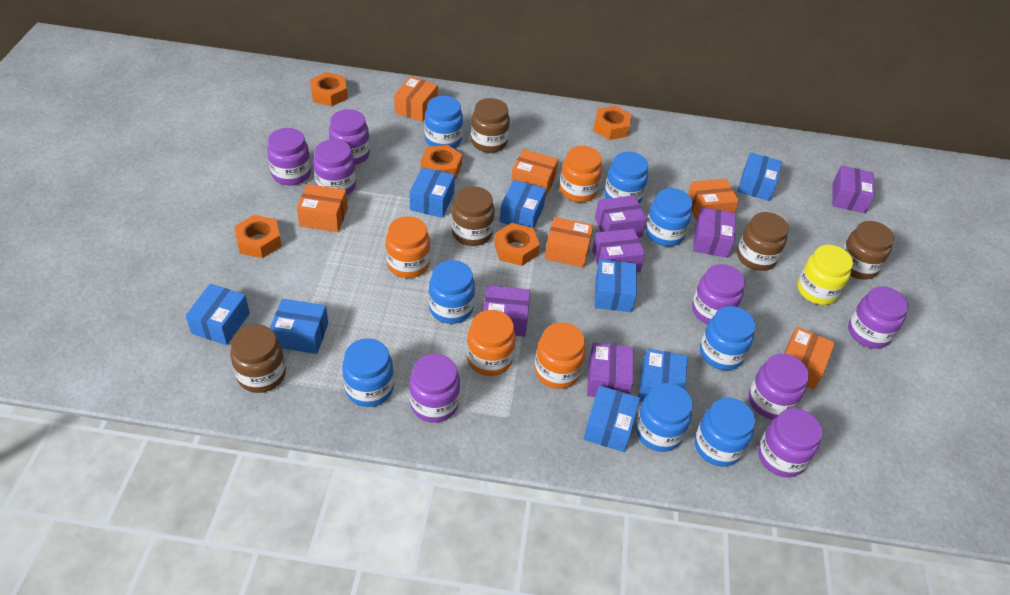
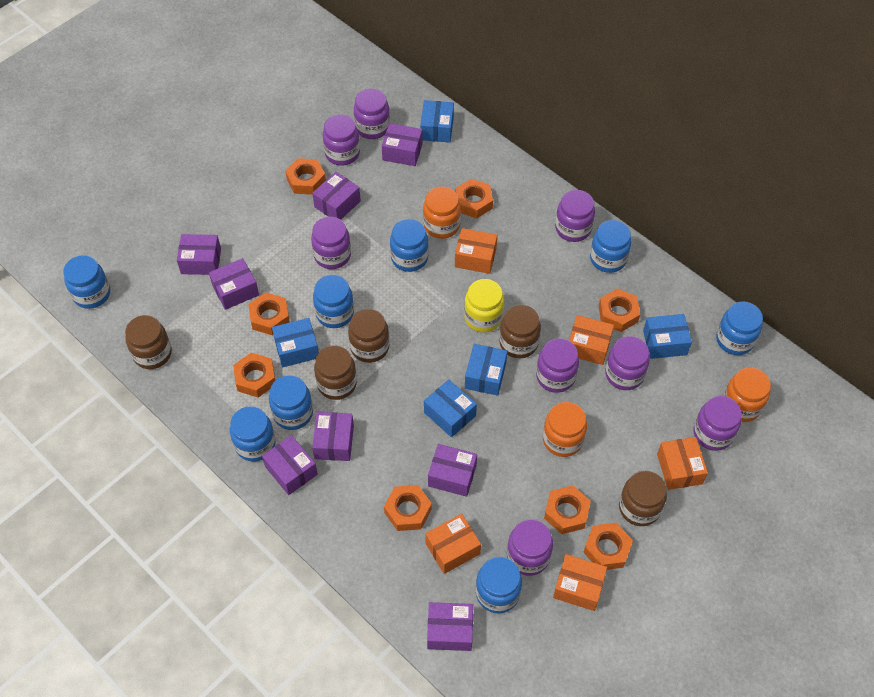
blue box: 8 -> 5
orange box: 6 -> 5
orange jar: 4 -> 3
orange nut: 5 -> 8
purple box: 6 -> 8

